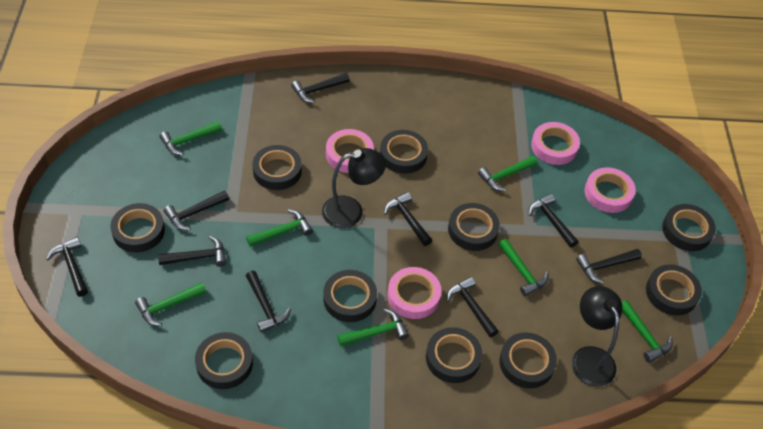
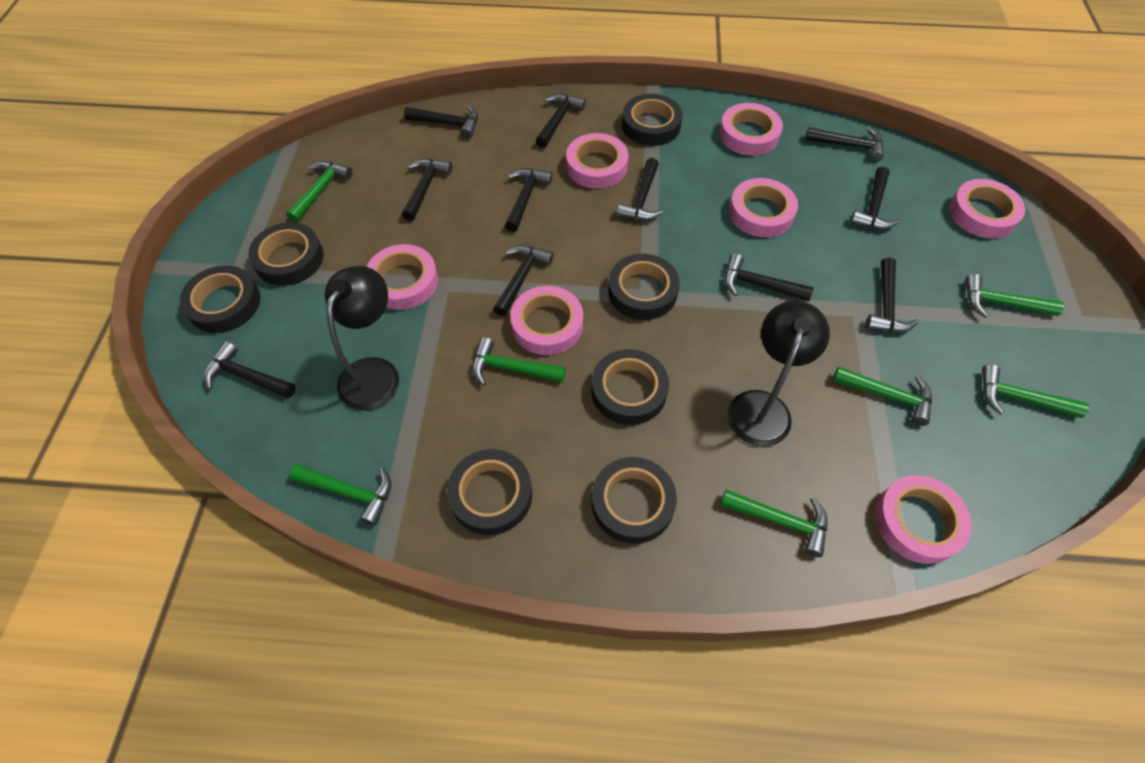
black hammer: 9 -> 11
black tape: 10 -> 7
pink tape: 4 -> 7

